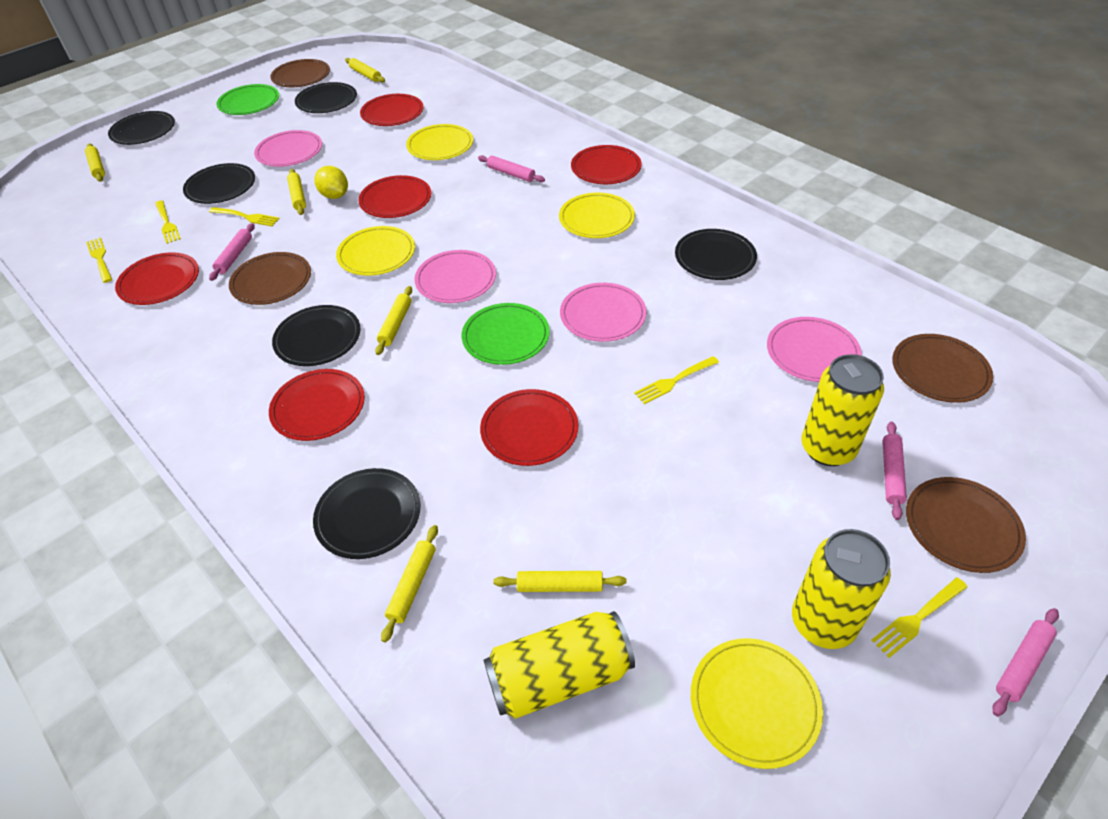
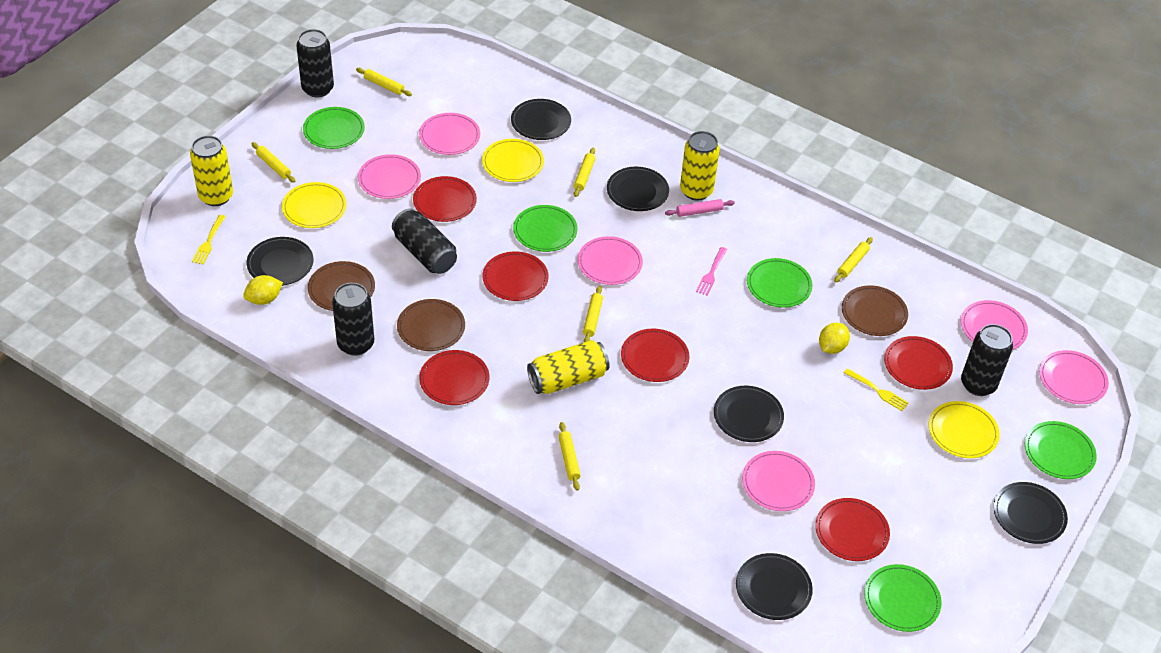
black can: 0 -> 4
brown plate: 4 -> 3
green plate: 2 -> 5
pink fork: 0 -> 1
pink plate: 4 -> 6
pink rolling pin: 4 -> 1
yellow fork: 5 -> 2
yellow lemon: 1 -> 2
yellow plate: 4 -> 3

